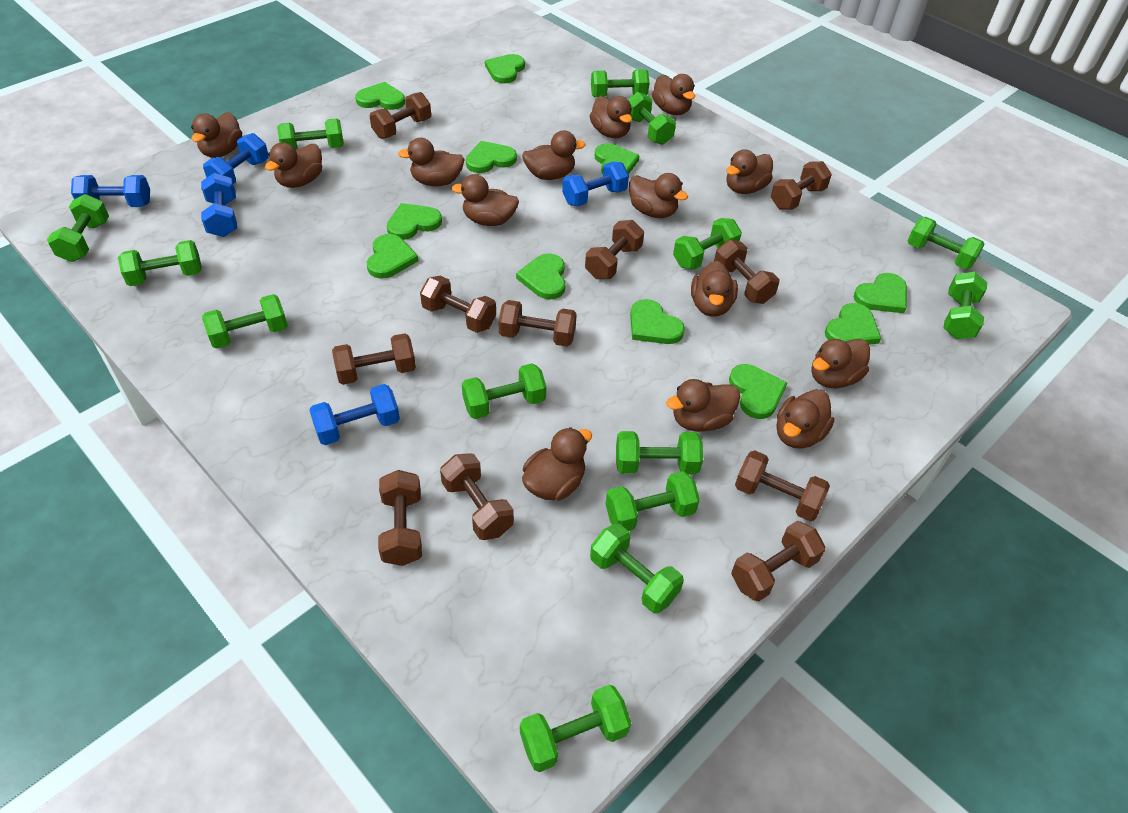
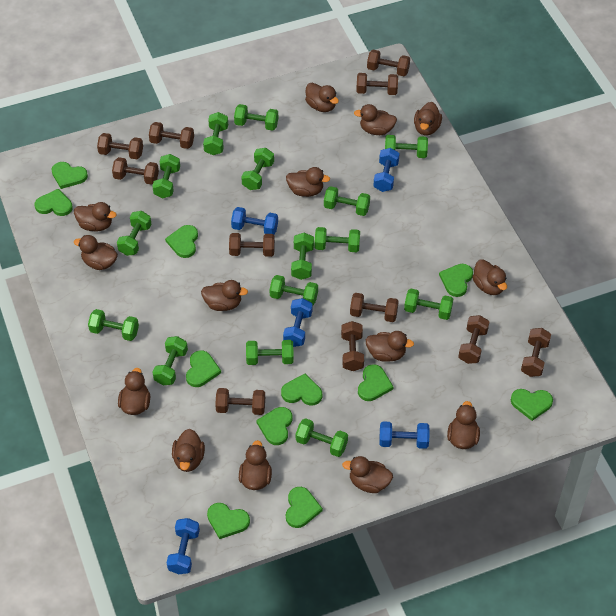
green dumbbell: 14 -> 15

